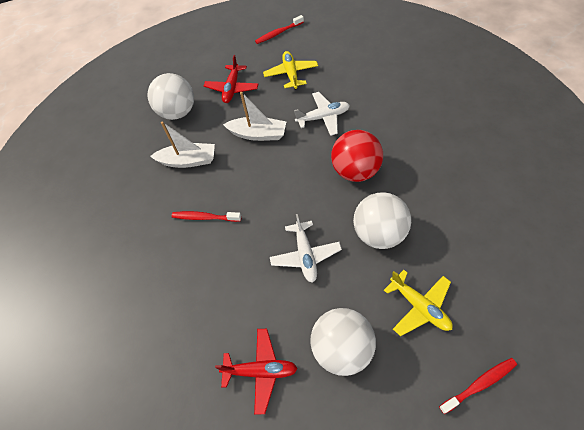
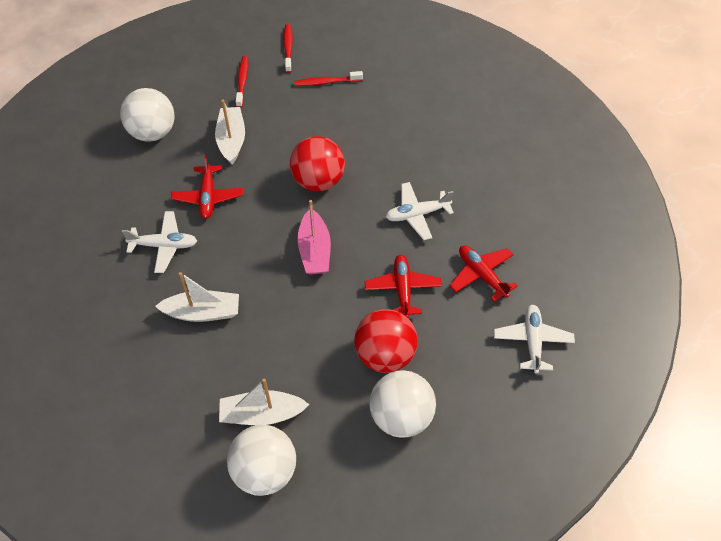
pink boat: 0 -> 1
red ball: 1 -> 2
red plane: 2 -> 3
white boat: 2 -> 3
white plane: 2 -> 3
yellow plane: 2 -> 0

